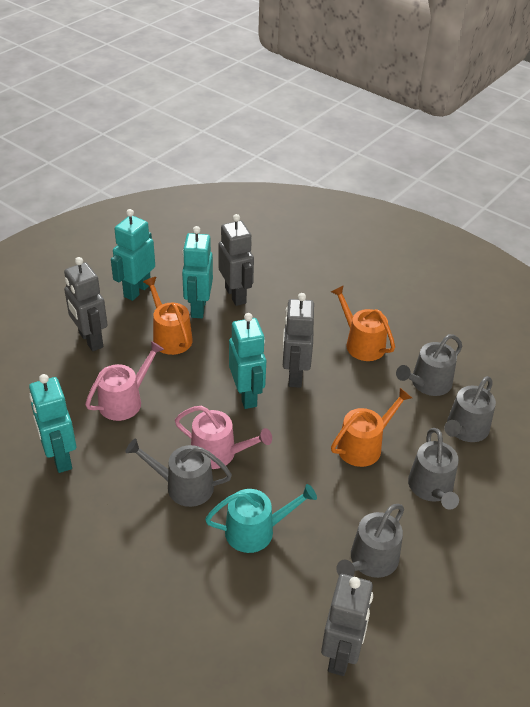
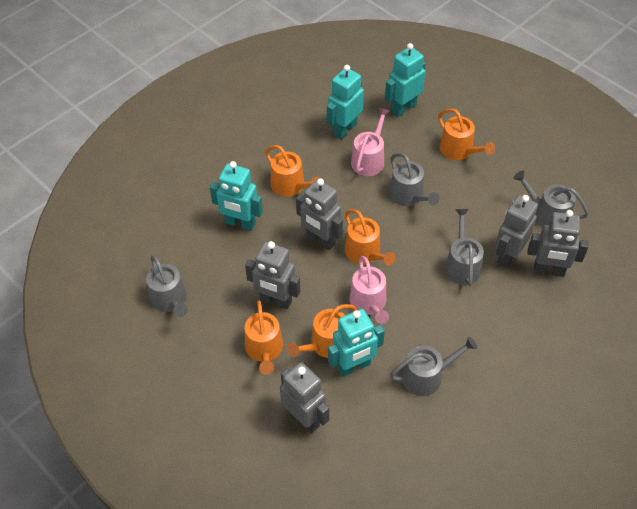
grey robot: 4 -> 5
orange watering can: 3 -> 5
turquoise watering can: 1 -> 0

